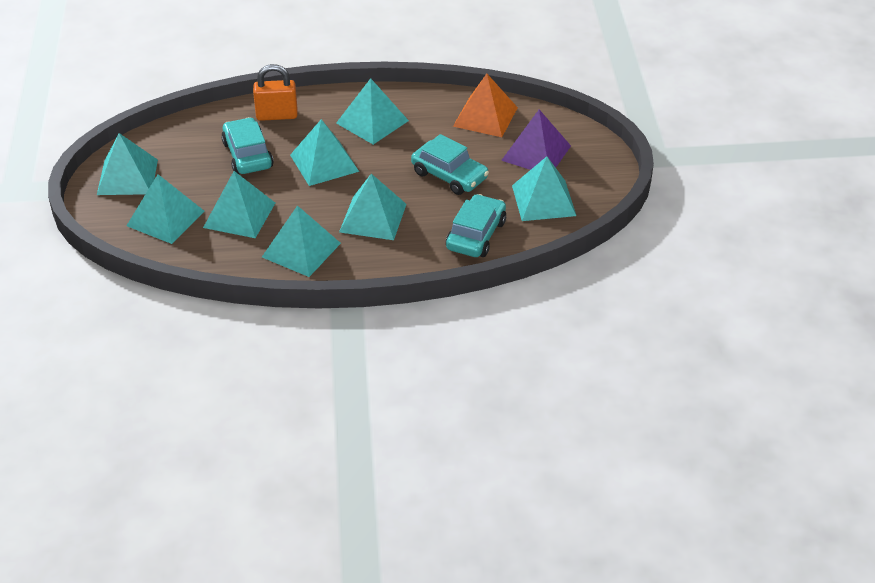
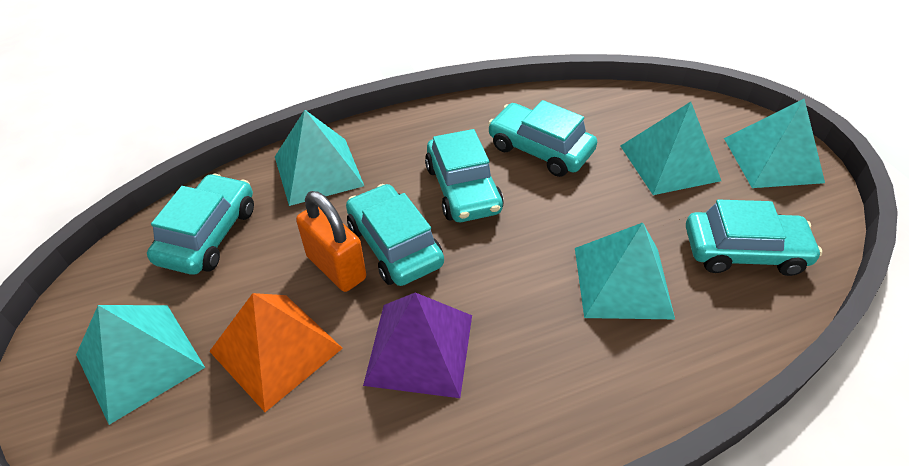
turquoise car: 3 -> 5
turquoise pyramid: 8 -> 5

